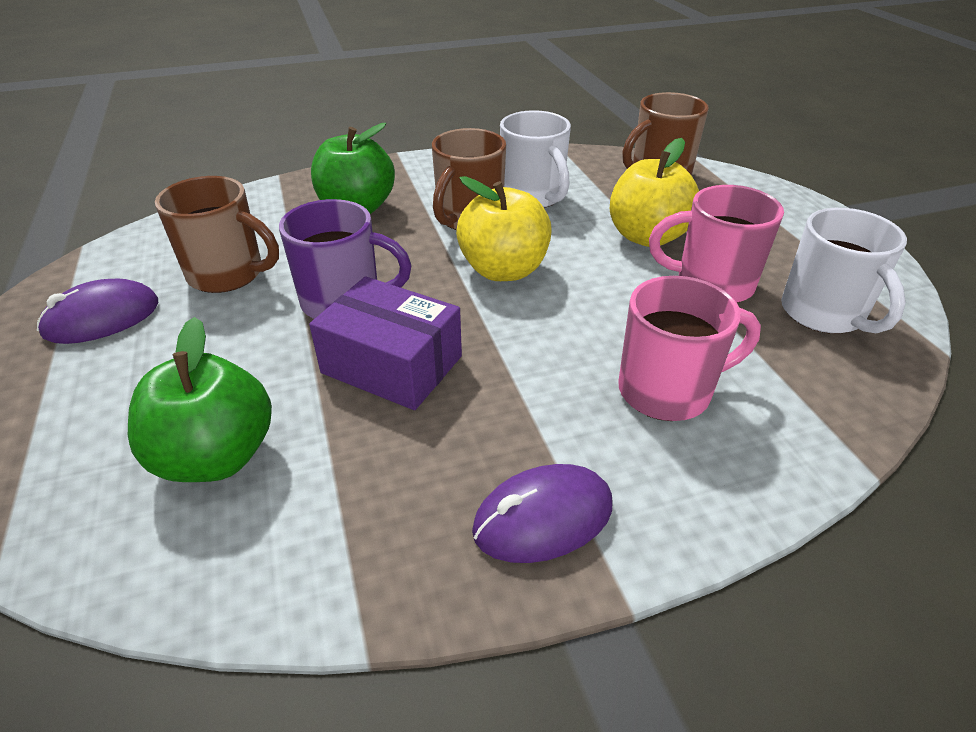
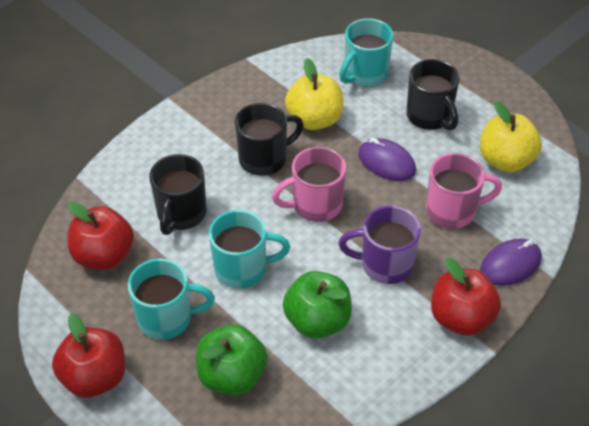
black mug: 0 -> 3
brown mug: 3 -> 0
purple box: 1 -> 0
red apple: 0 -> 3
turquoise mug: 0 -> 3
white mug: 2 -> 0

